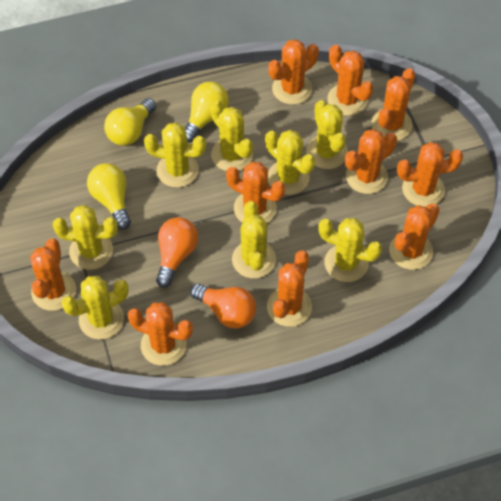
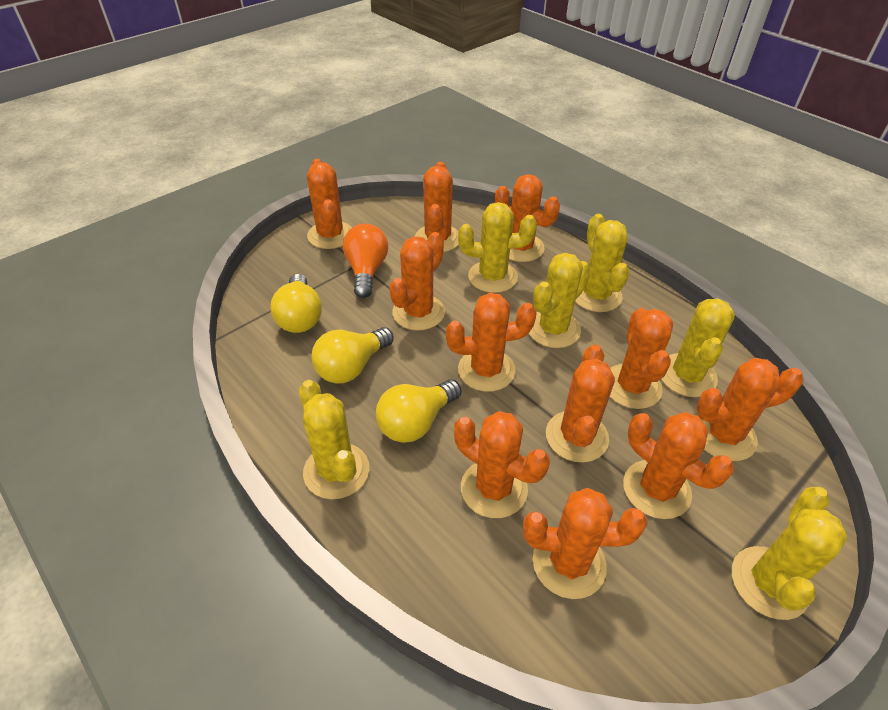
orange cactus: 10 -> 11
orange light bulb: 2 -> 1
yellow cactus: 8 -> 6

